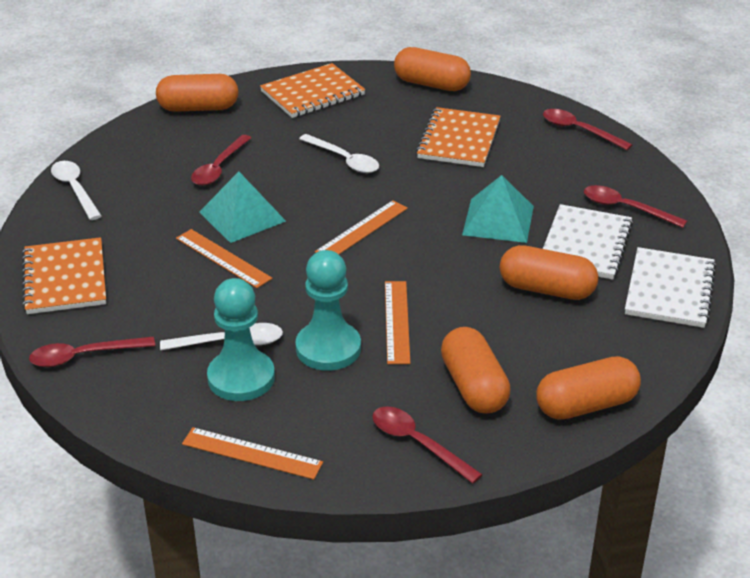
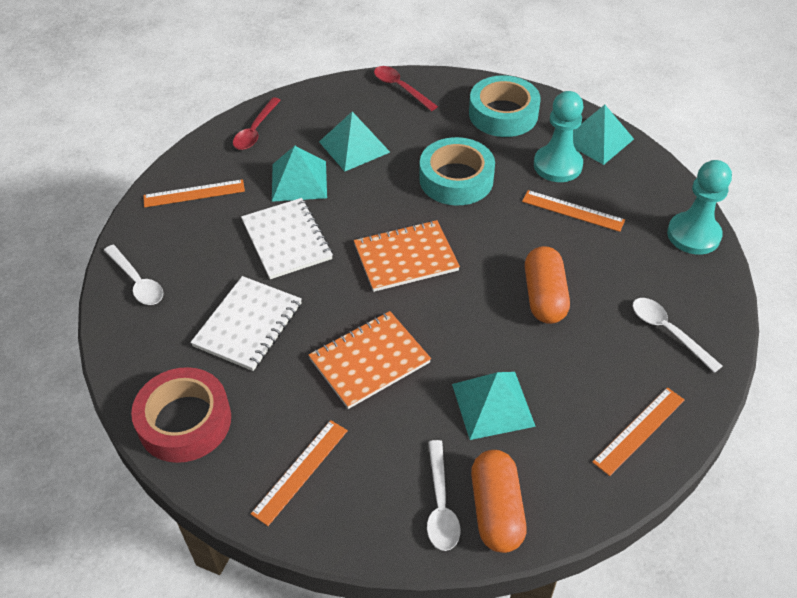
orange capsule: 5 -> 2
orange notebook: 3 -> 2
red spoon: 5 -> 2
red tape: 0 -> 1
turquoise pyramid: 2 -> 4
turquoise tape: 0 -> 2

